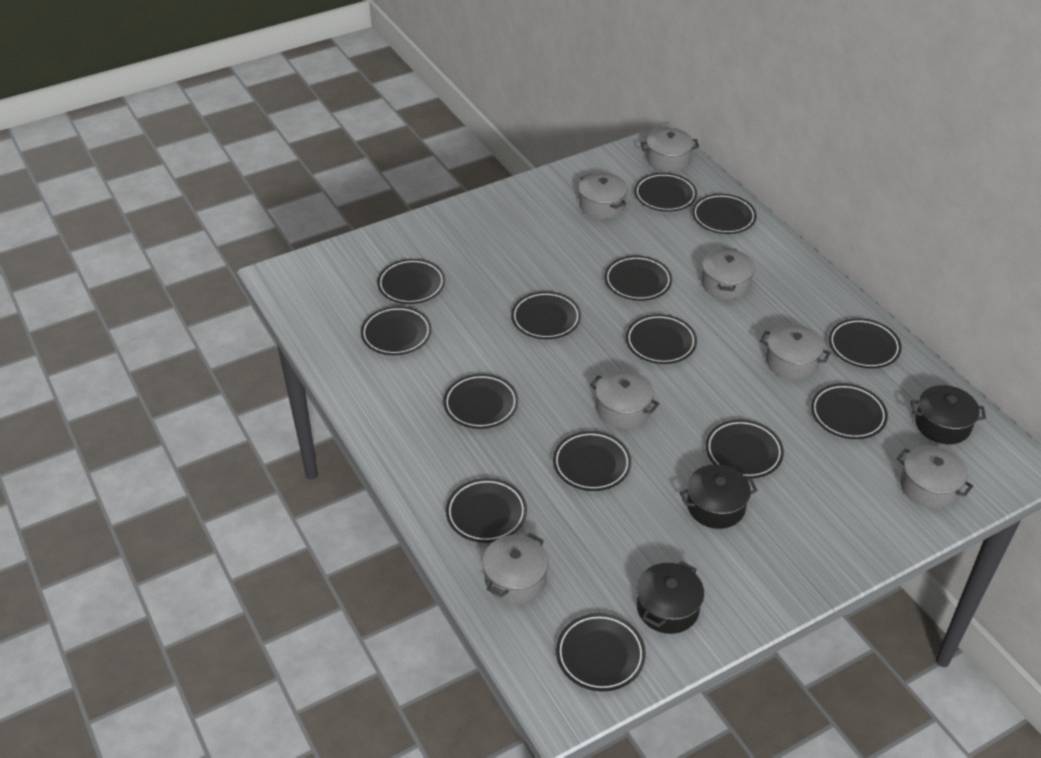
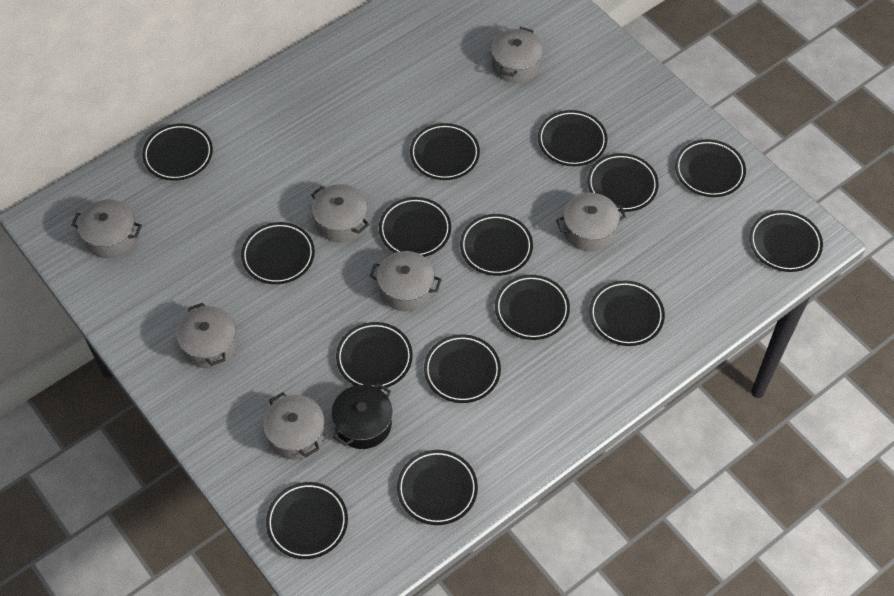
black plate: 14 -> 15
black pot: 3 -> 1

